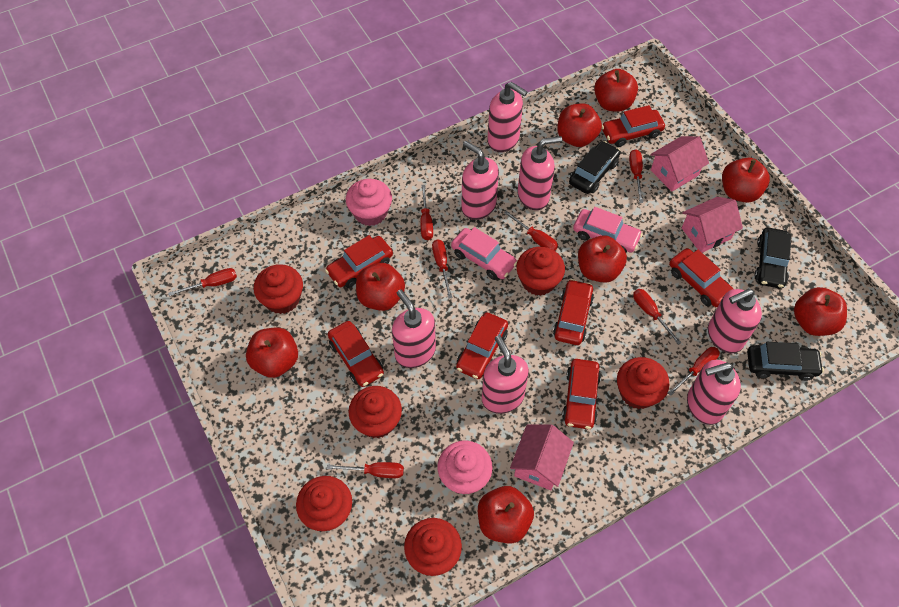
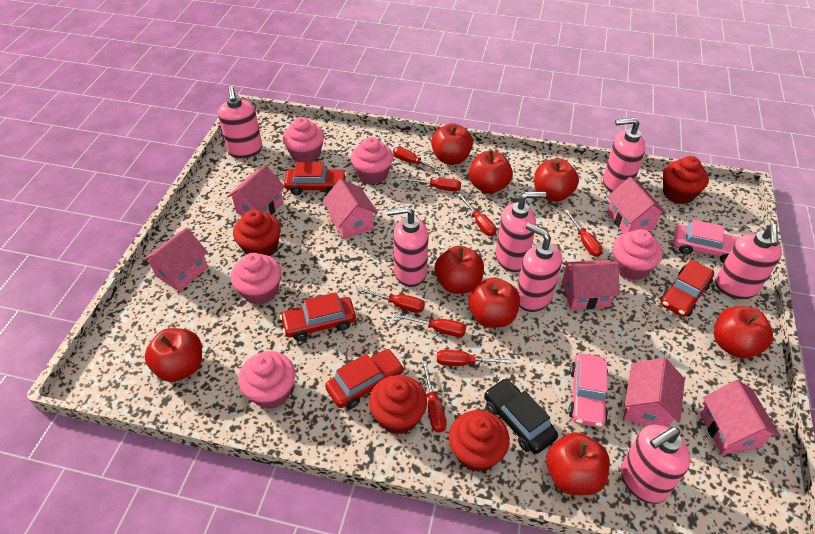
black car: 3 -> 1
pink cupcake: 2 -> 5
pink house: 3 -> 7
red car: 7 -> 4
red cupcake: 6 -> 4

